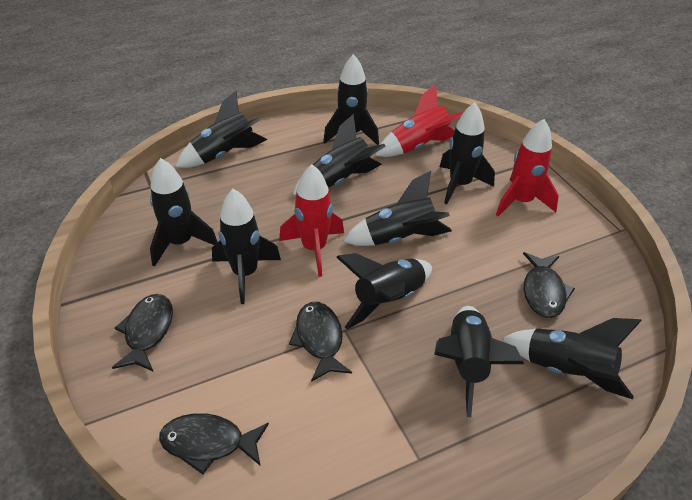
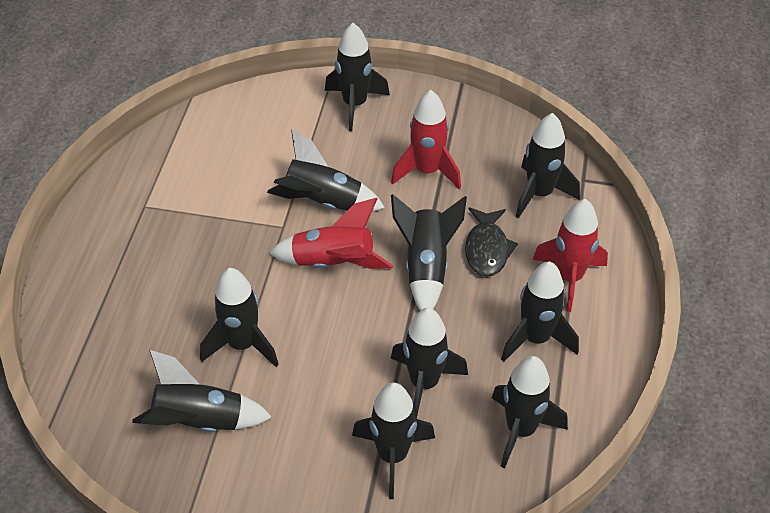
black fish: 4 -> 1

